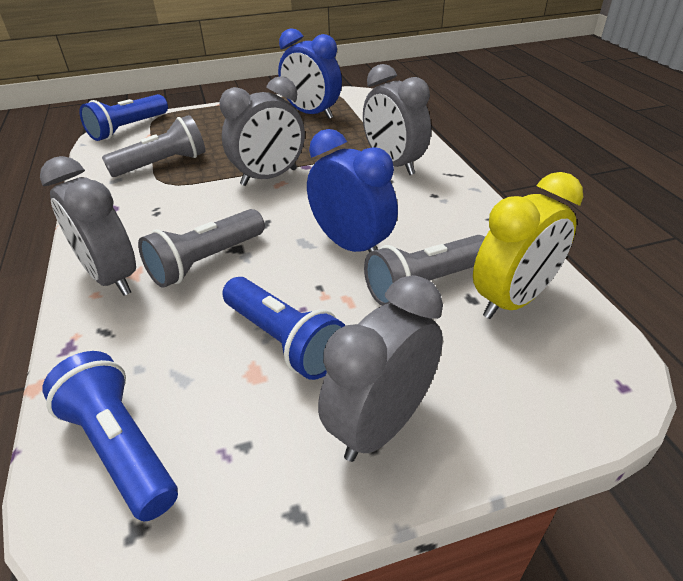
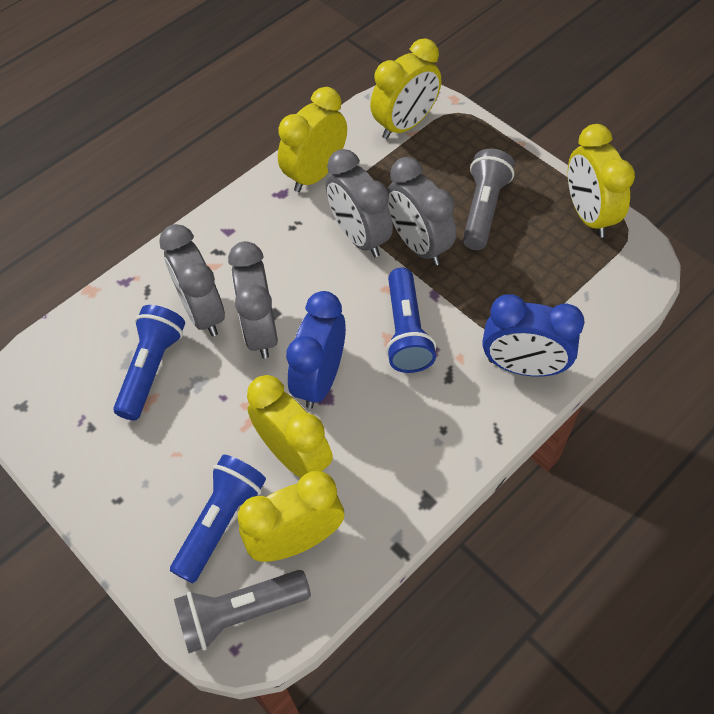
grey flashlight: 3 -> 2
yellow clock: 1 -> 5

